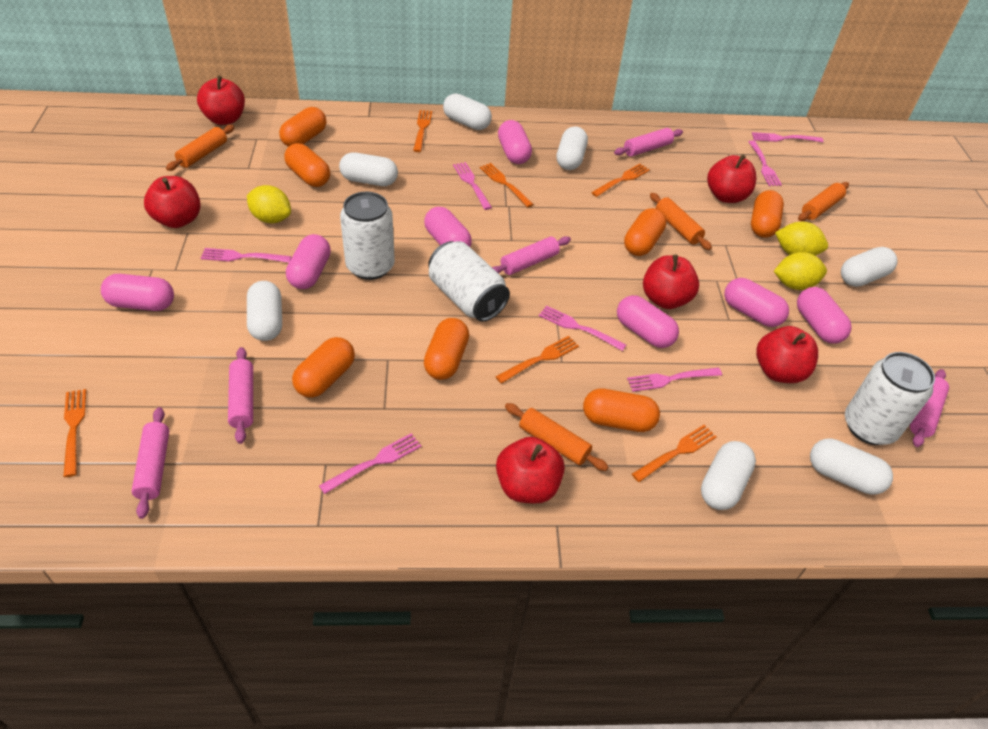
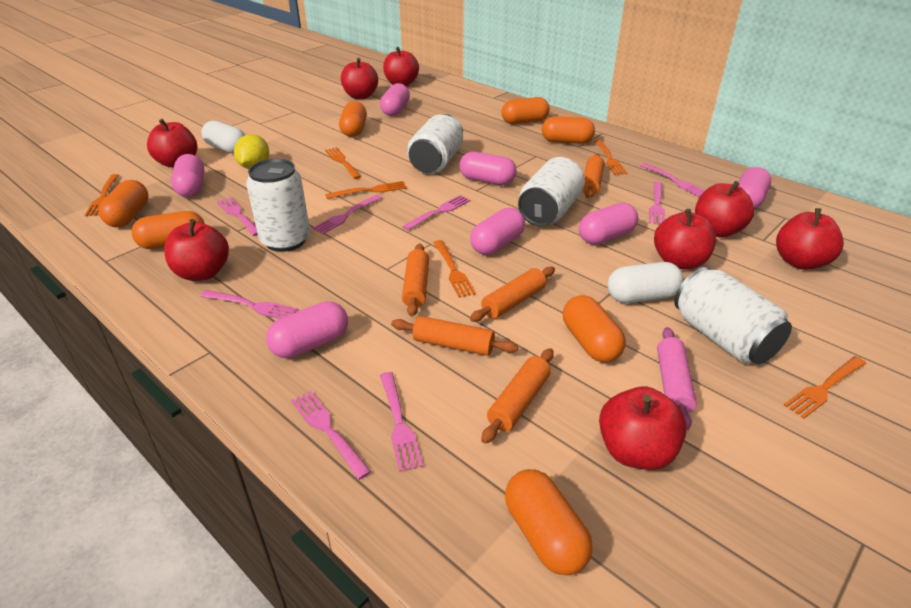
orange rolling pin: 4 -> 5
pink fork: 7 -> 8
pink rolling pin: 5 -> 1
red apple: 6 -> 8
white can: 3 -> 4
white capsule: 7 -> 2
yellow lemon: 3 -> 1

